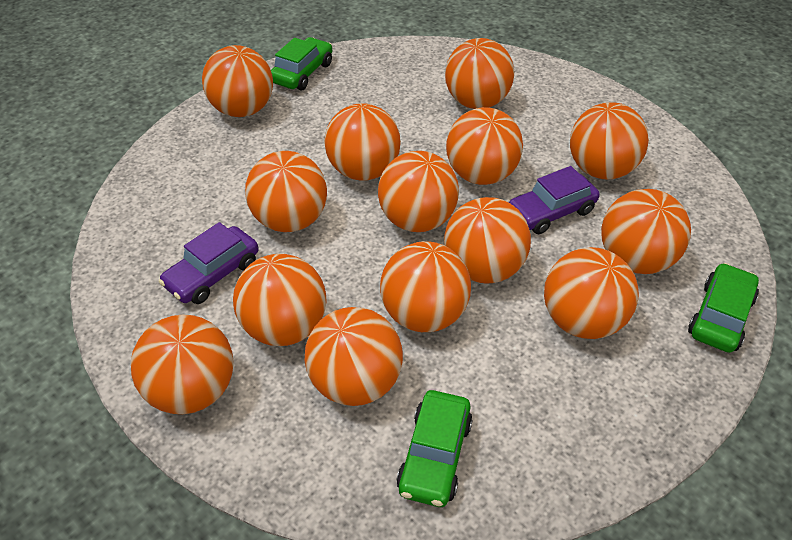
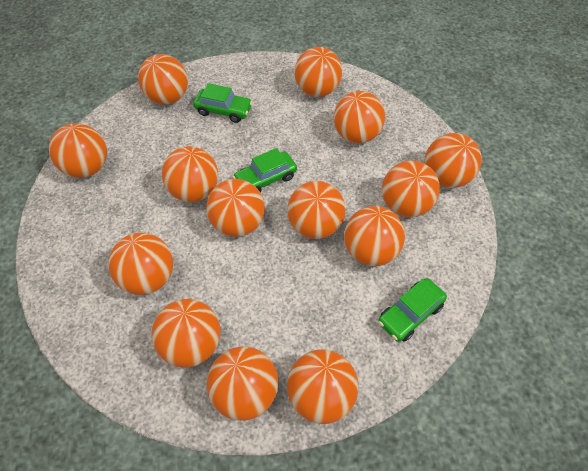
purple car: 2 -> 0

